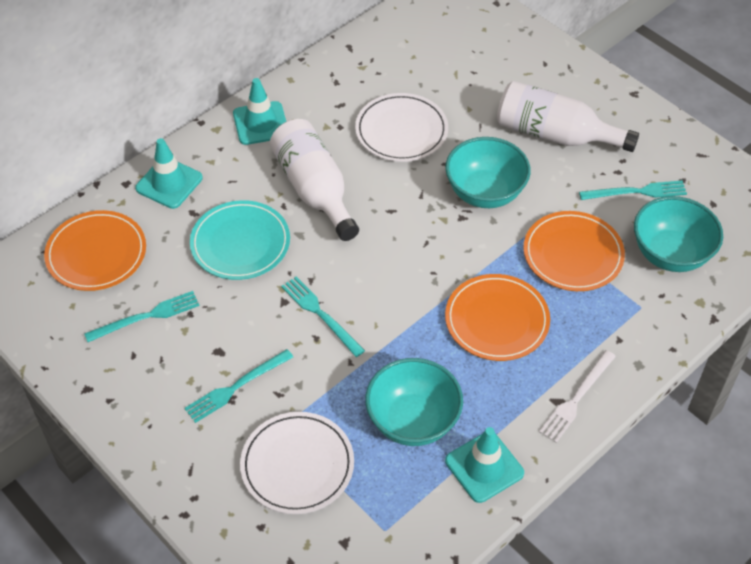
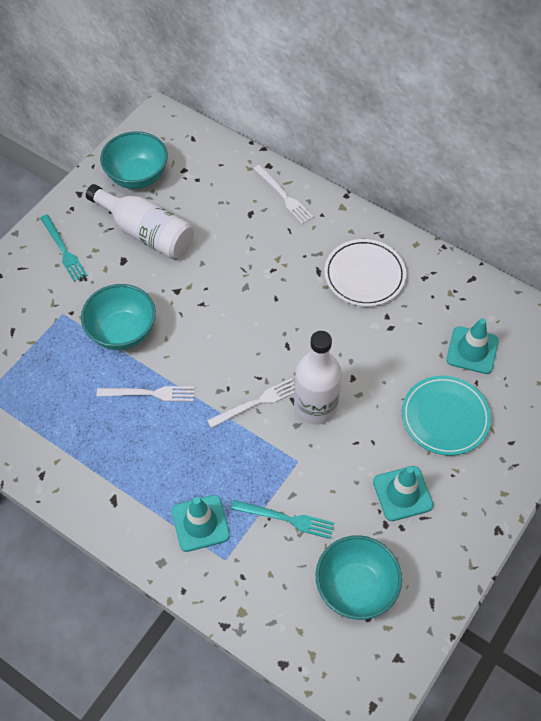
orange plate: 3 -> 0
turquoise fork: 4 -> 2
white fork: 1 -> 3
white plate: 2 -> 1

